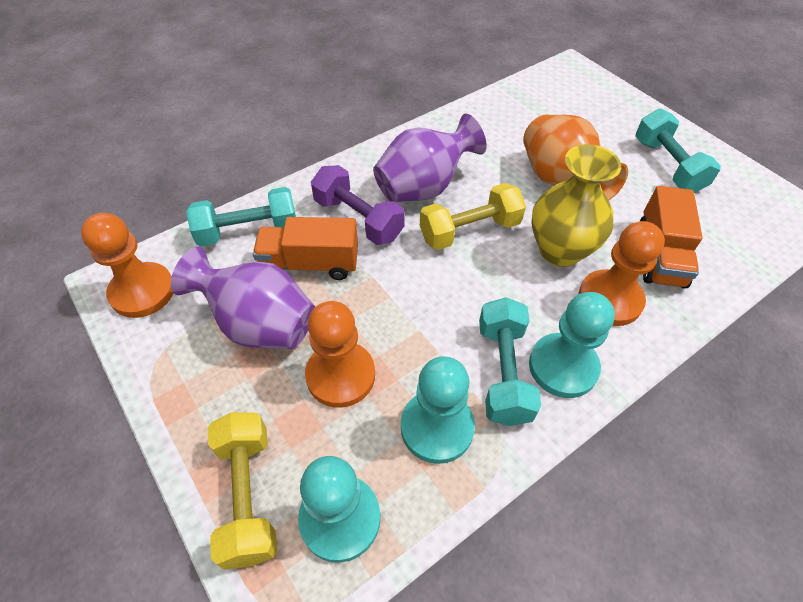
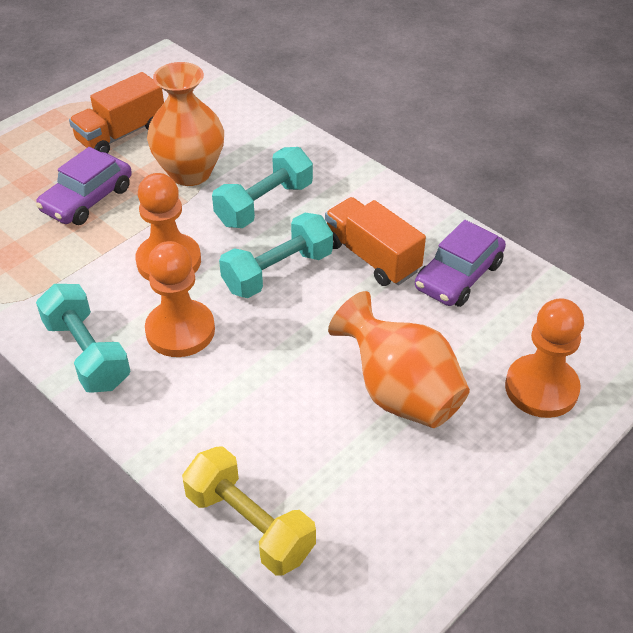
orange vase: 1 -> 2
purple car: 0 -> 2
purple dumbbell: 1 -> 0
purple vase: 2 -> 0
turquoise pawn: 3 -> 0
yellow dumbbell: 2 -> 1
yellow vase: 1 -> 0

